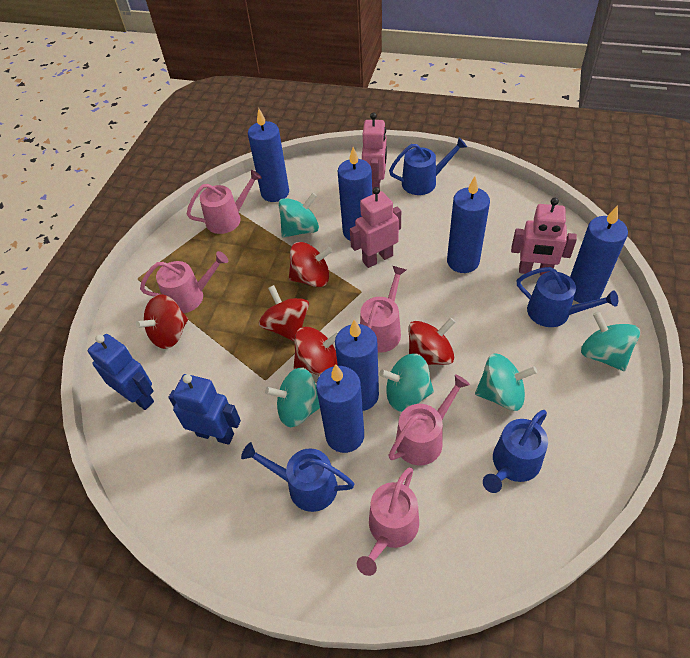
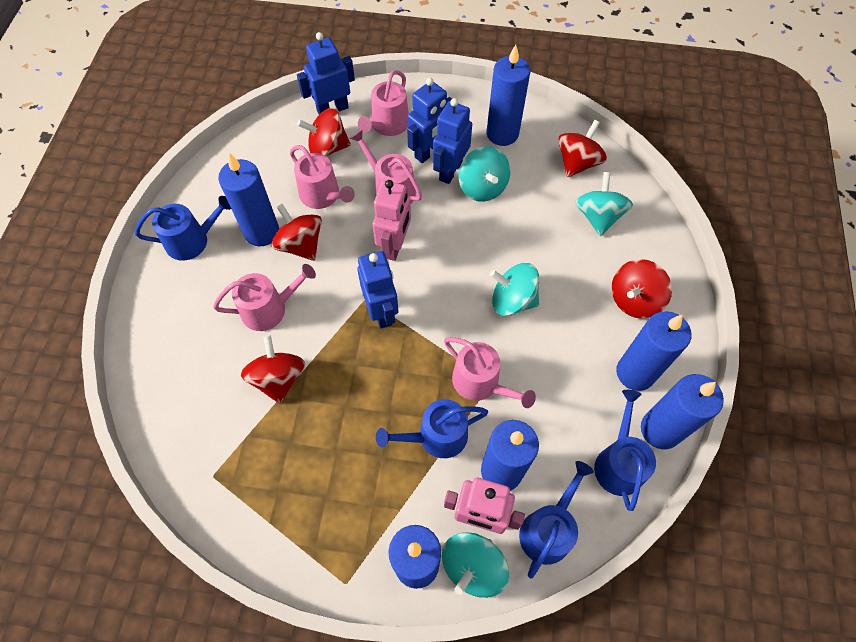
blue robot: 2 -> 4
pink robot: 3 -> 2
turquoise spinning top: 5 -> 4

